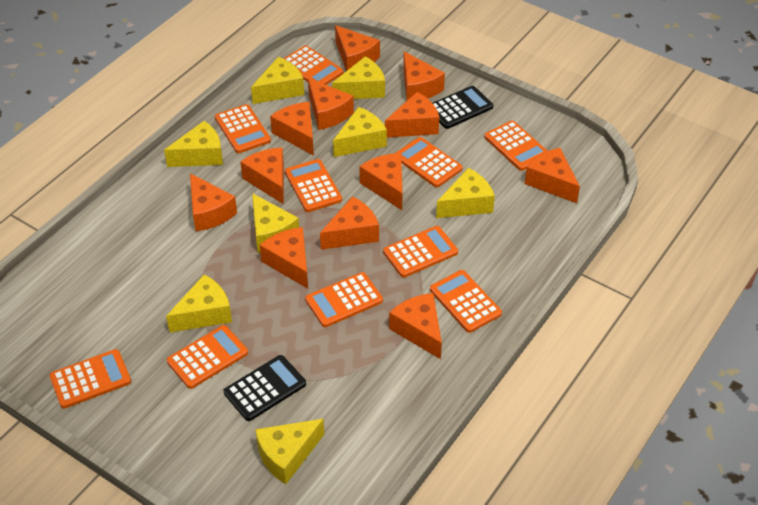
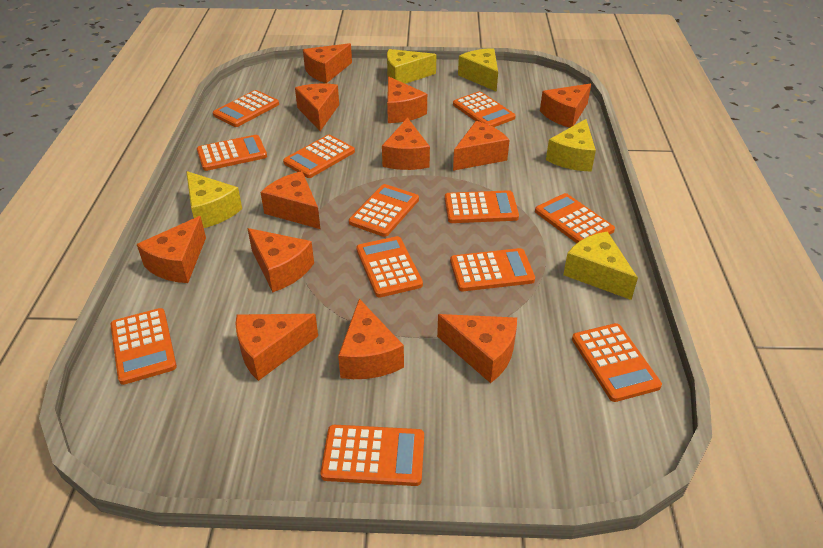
black calculator: 2 -> 0
orange calculator: 10 -> 12
yellow cheese: 8 -> 5

